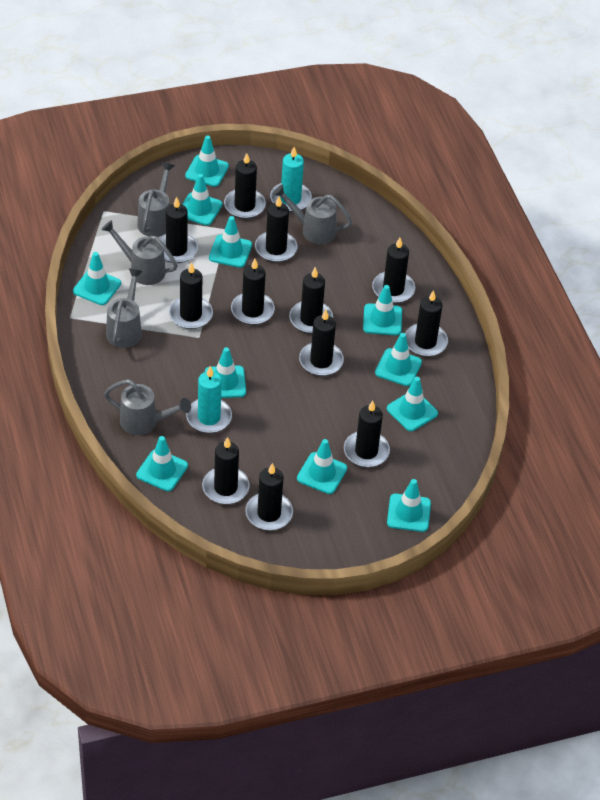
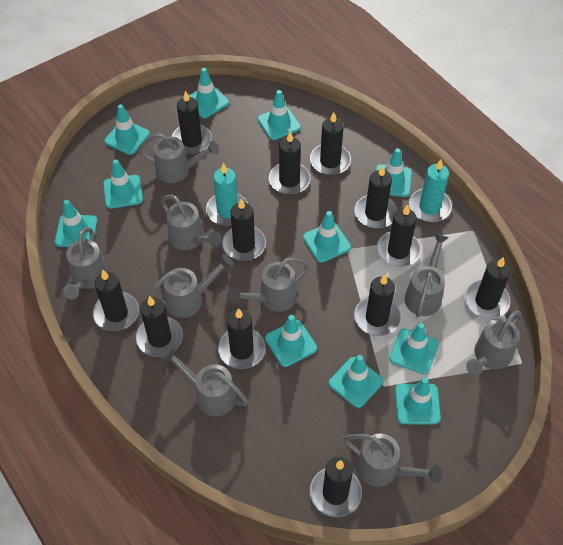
grey watering can: 5 -> 9

